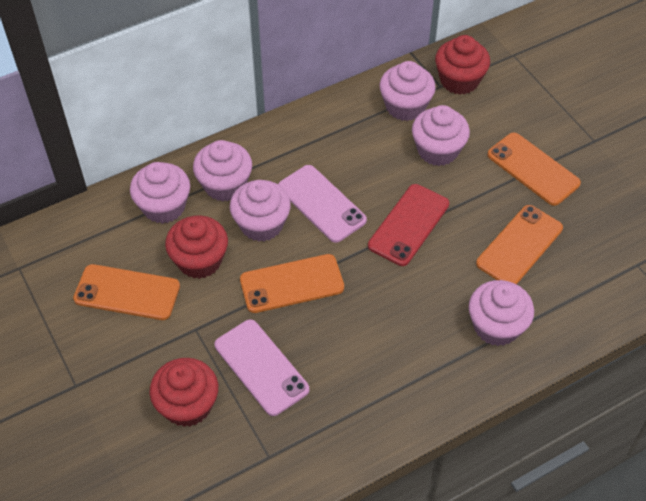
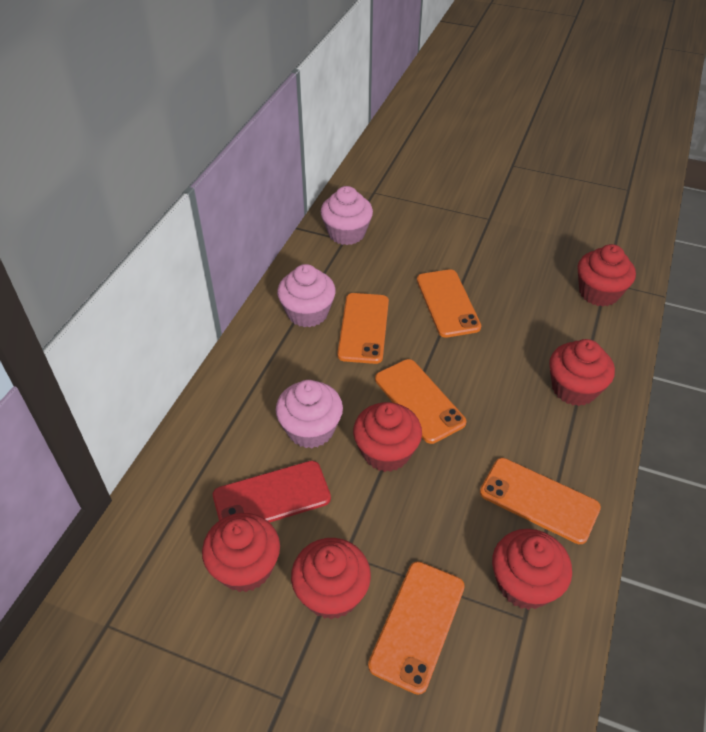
orange phone: 4 -> 5
pink cupcake: 6 -> 3
pink phone: 2 -> 0
red cupcake: 3 -> 6

